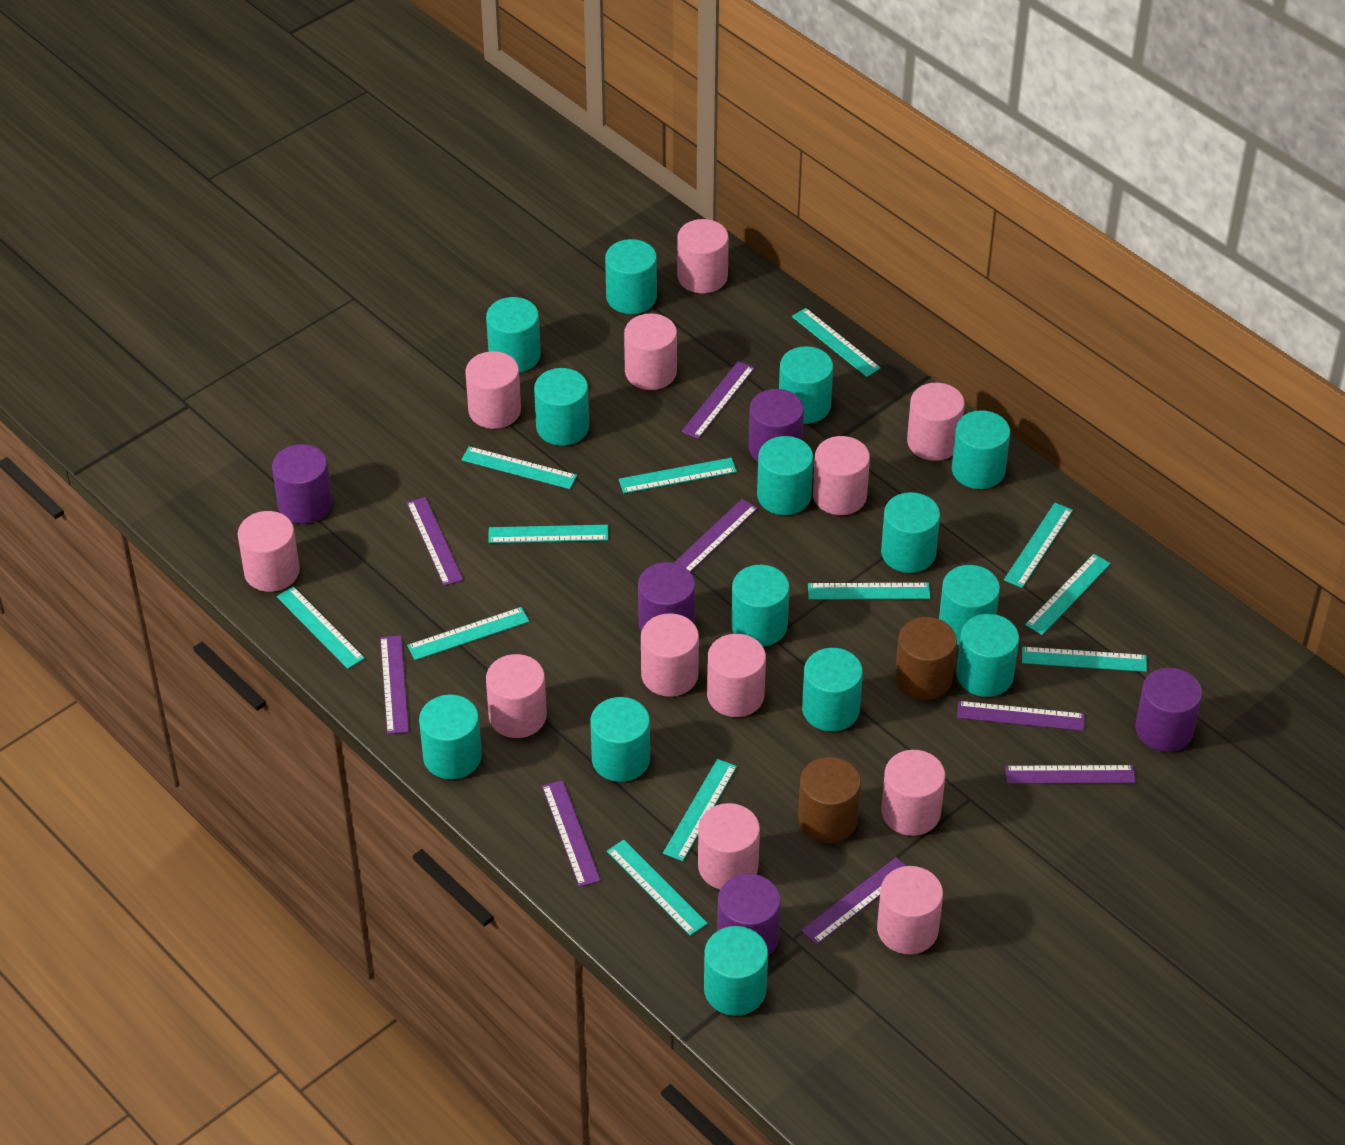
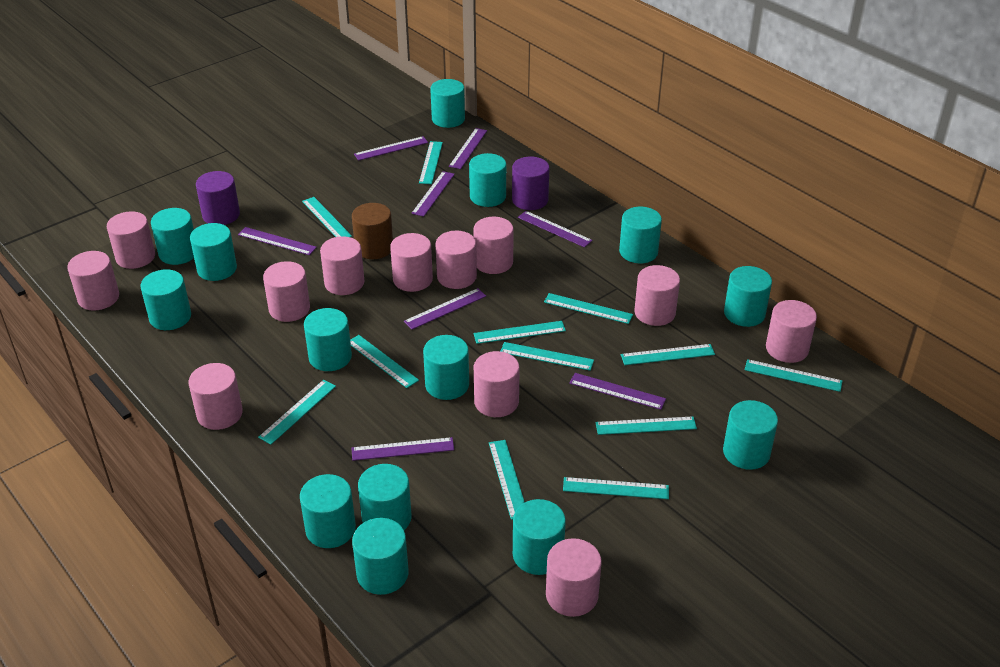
brown cylinder: 2 -> 1
purple cylinder: 5 -> 2

